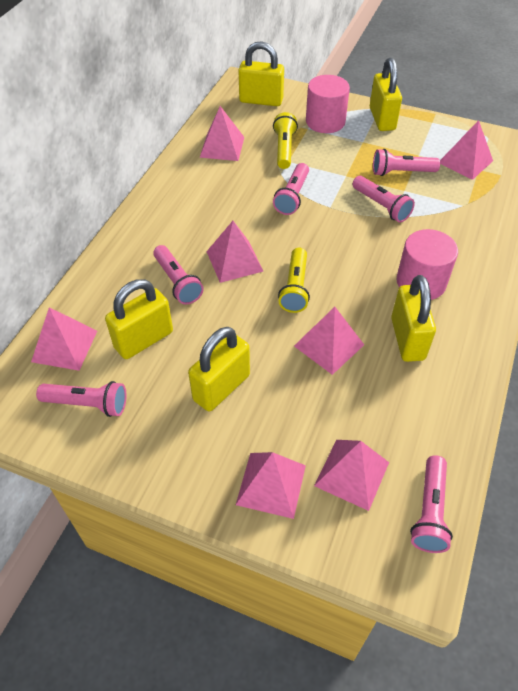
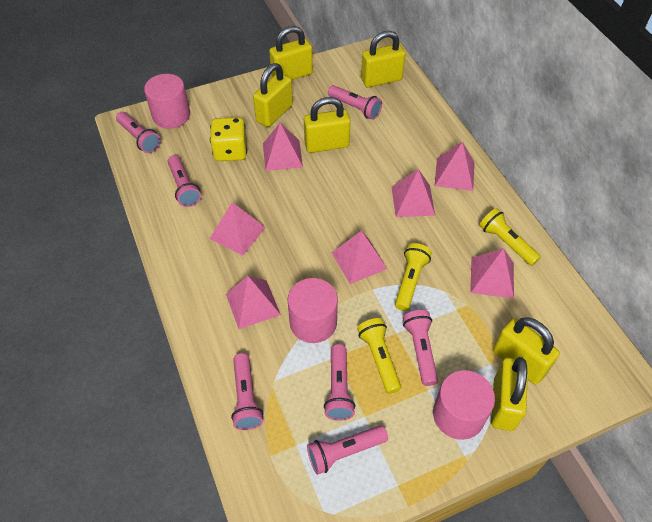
pink cylinder: 2 -> 3
pink flashlight: 6 -> 7
yellow dice: 0 -> 1
yellow flashlight: 2 -> 3
yellow padlock: 5 -> 6

